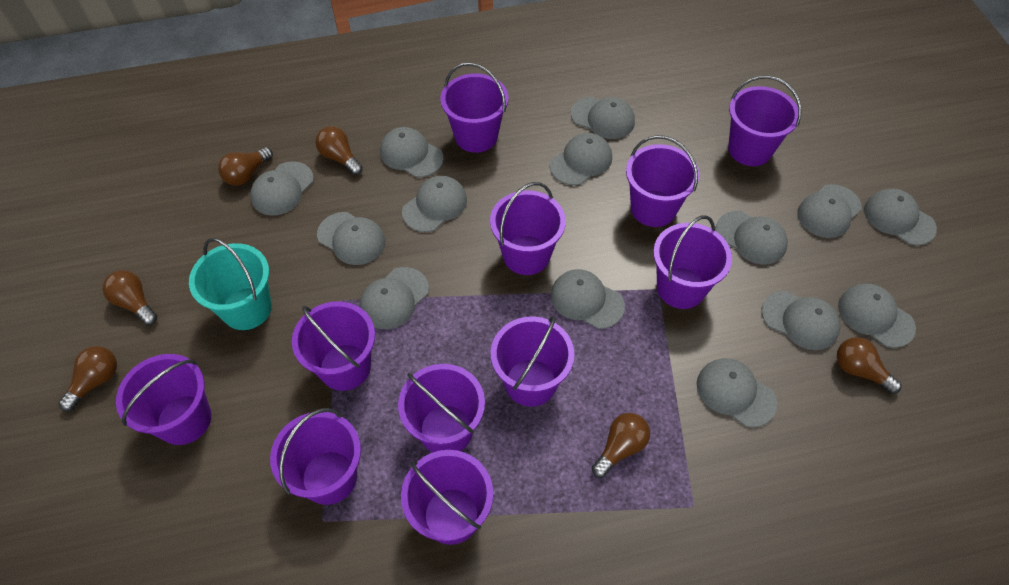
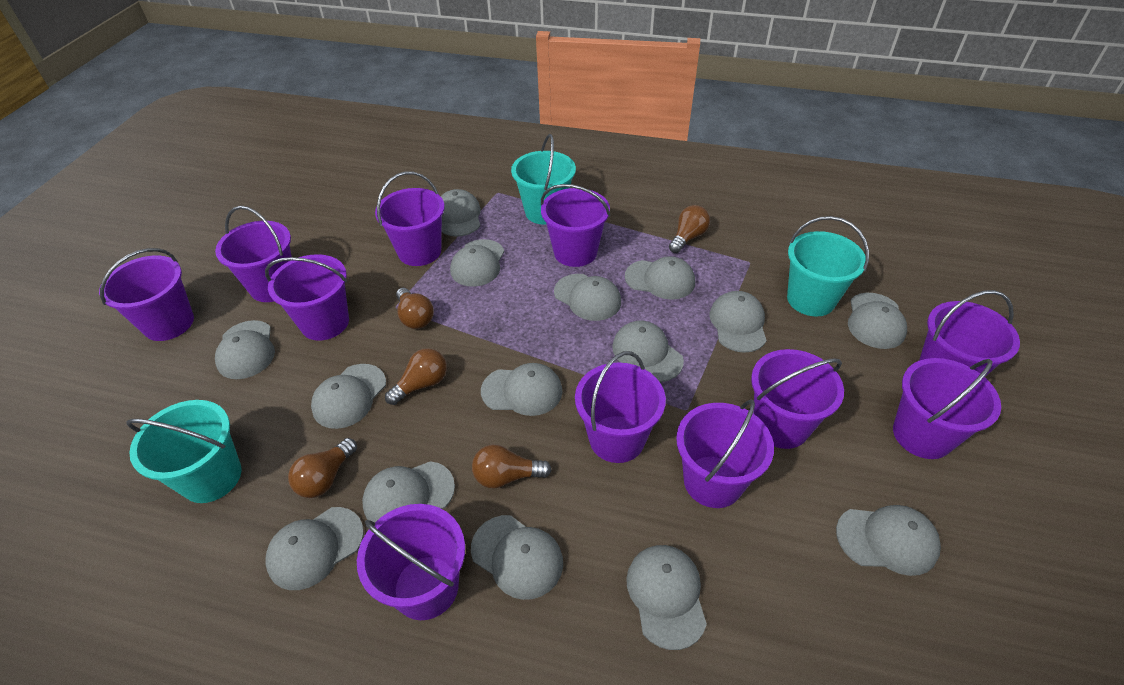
brown light bulb: 6 -> 5
grey cap: 14 -> 15
turquoise bucket: 1 -> 3

